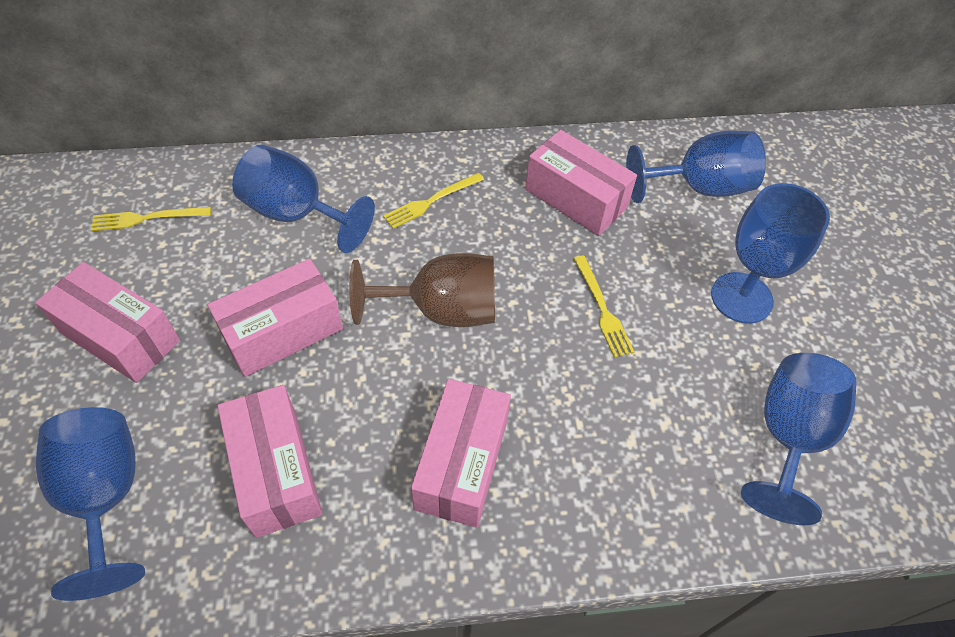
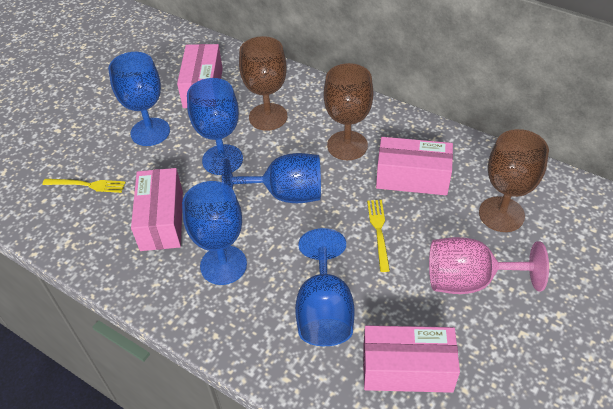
brown goblet: 1 -> 3
pink box: 5 -> 4
pink goblet: 0 -> 1
yellow fork: 3 -> 2

